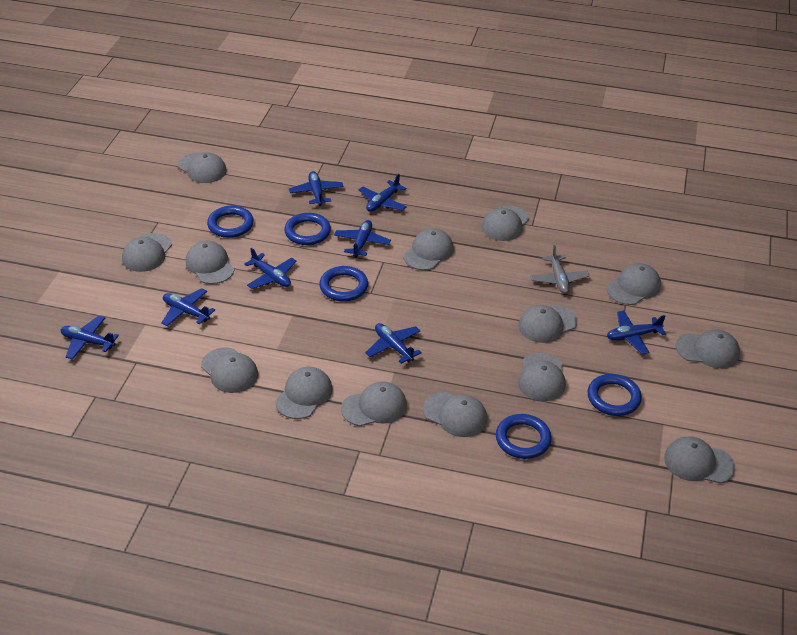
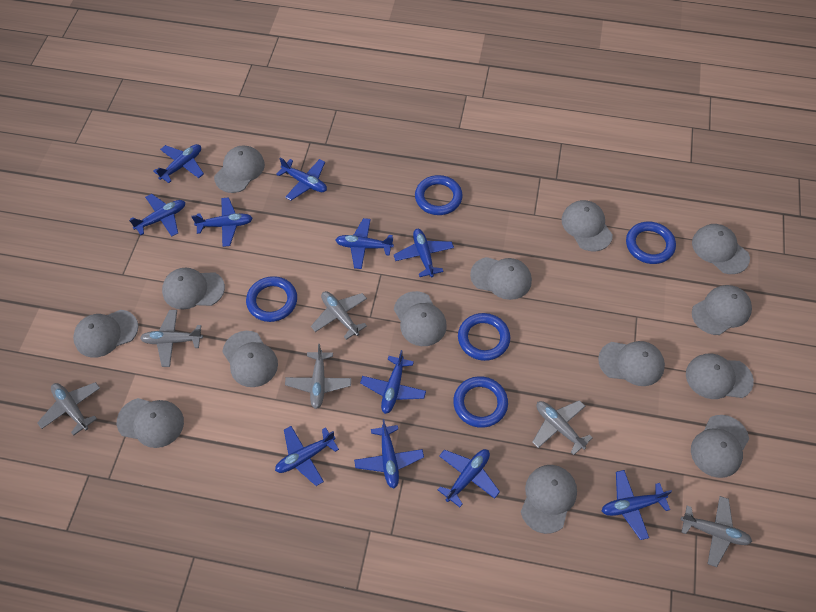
blue plane: 8 -> 11
grey plane: 1 -> 6

